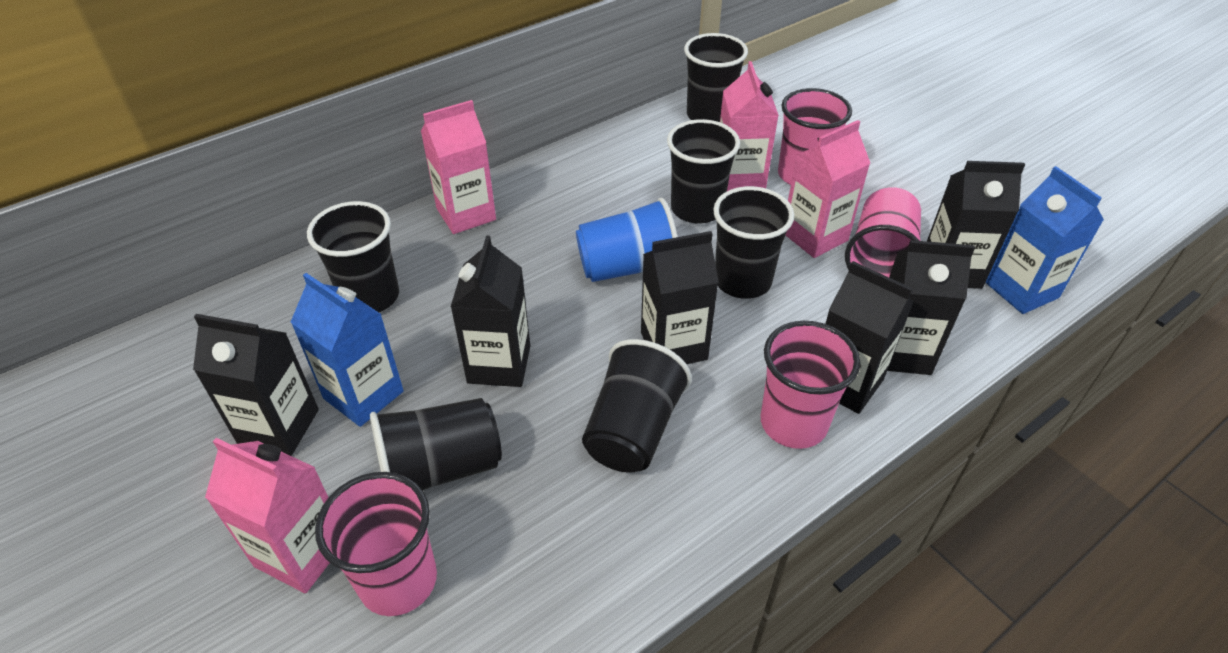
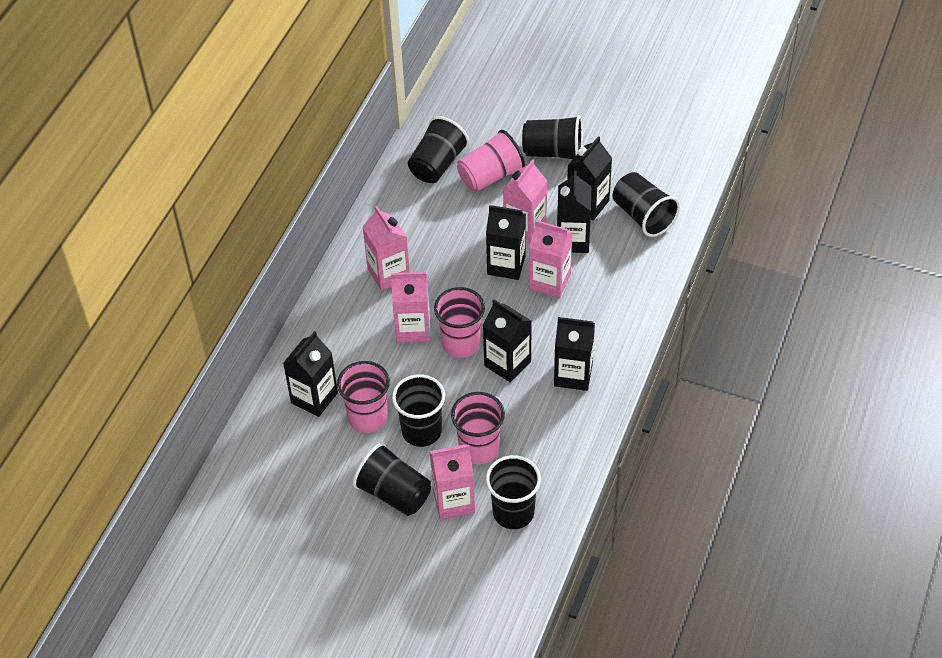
blue carton: 2 -> 0
blue cup: 1 -> 0
pink carton: 4 -> 5

